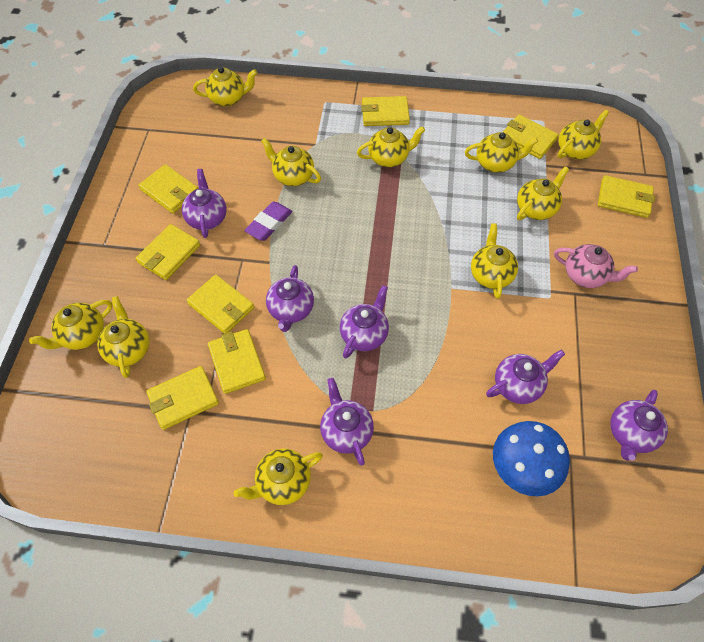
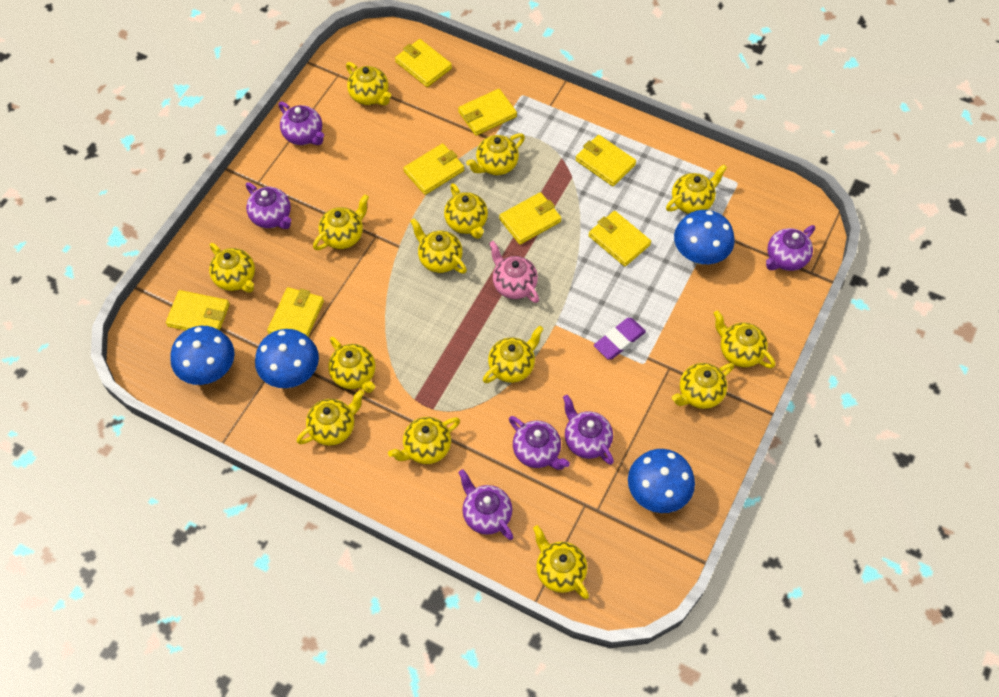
blue mushroom: 1 -> 4
yellow teapot: 10 -> 14

